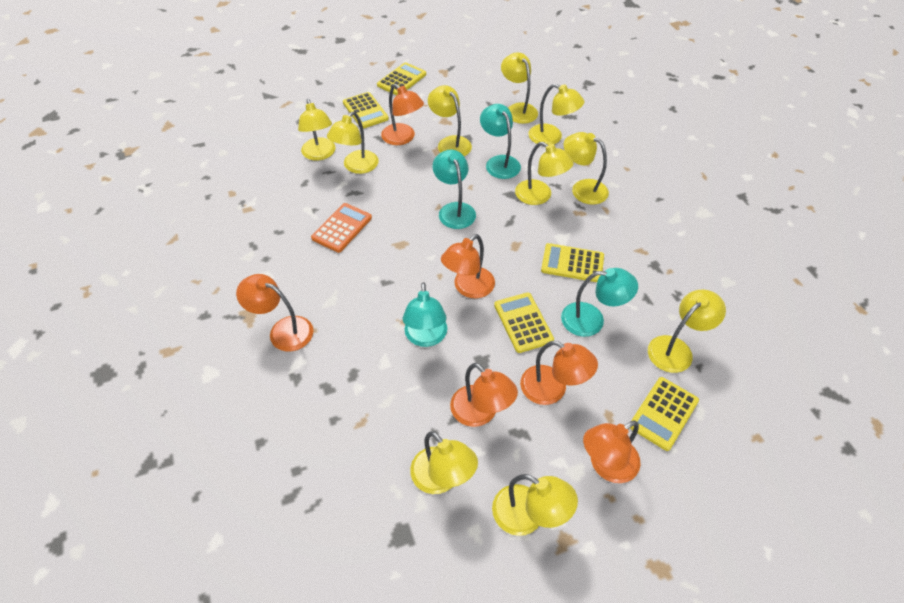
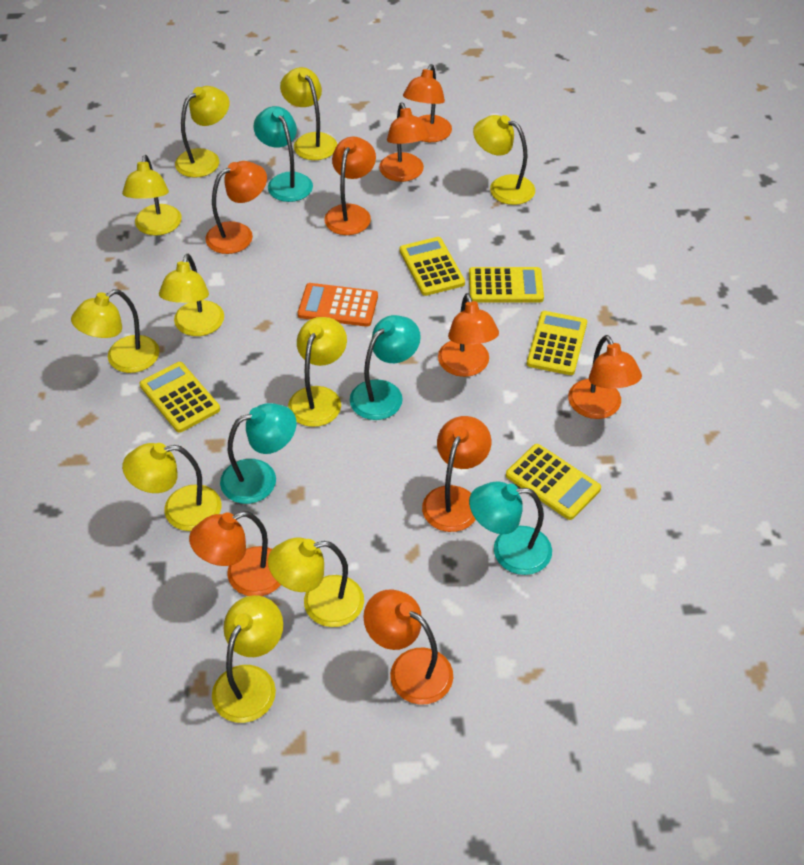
orange lamp: 6 -> 9

